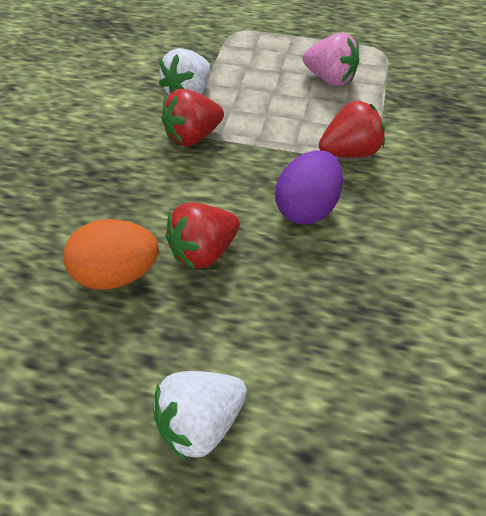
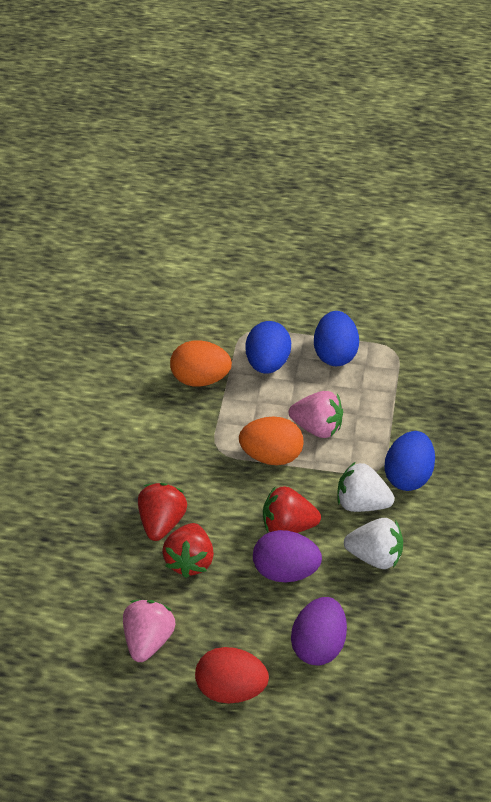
blue egg: 0 -> 3
orange egg: 1 -> 2
pink strawberry: 1 -> 2
purple egg: 1 -> 2
red egg: 0 -> 1

